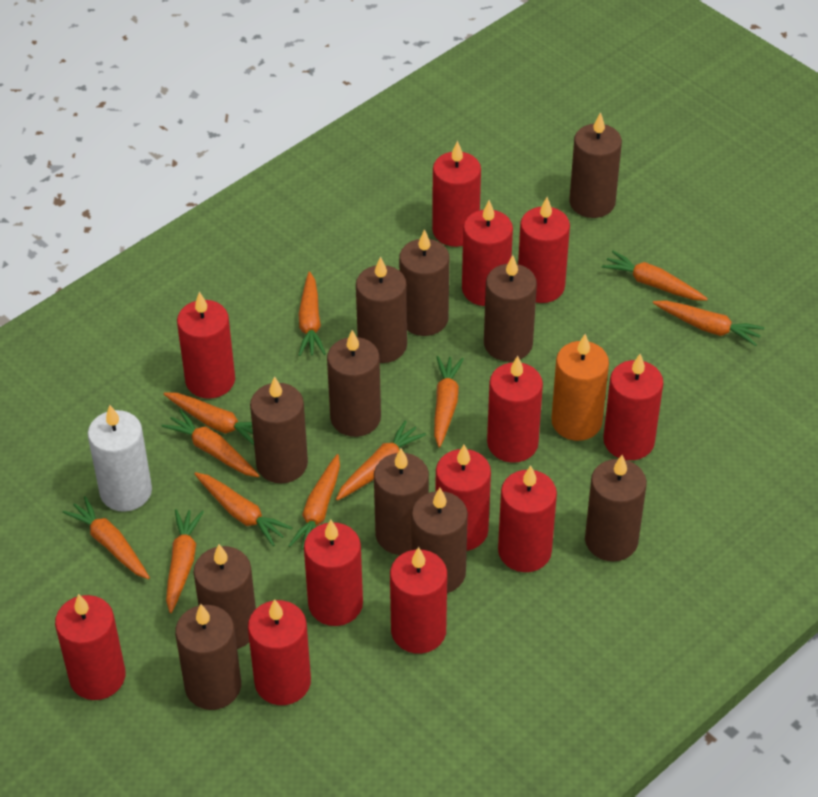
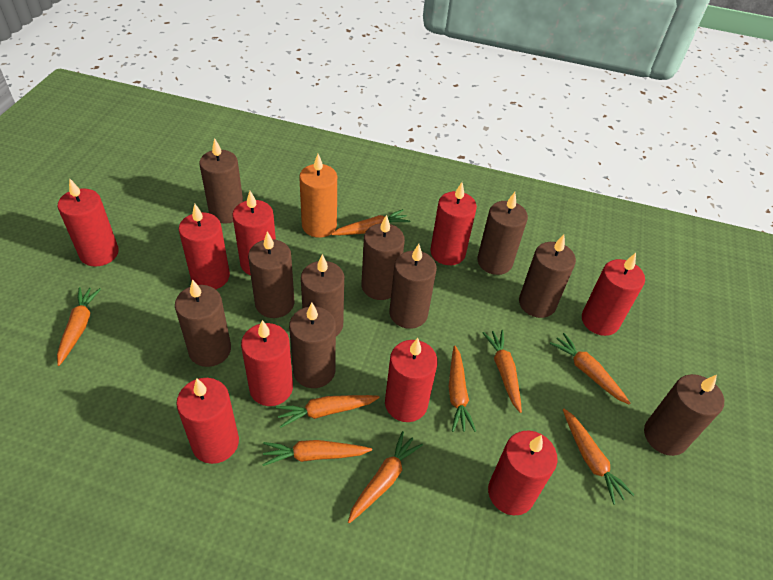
brown candle: 11 -> 10
orange carrot: 11 -> 9
red candle: 12 -> 9
white candle: 1 -> 0

